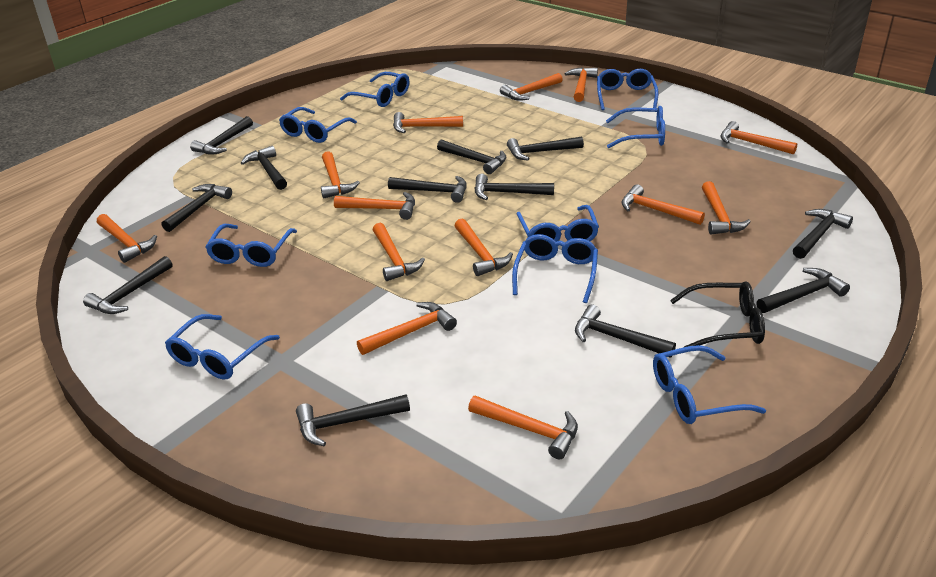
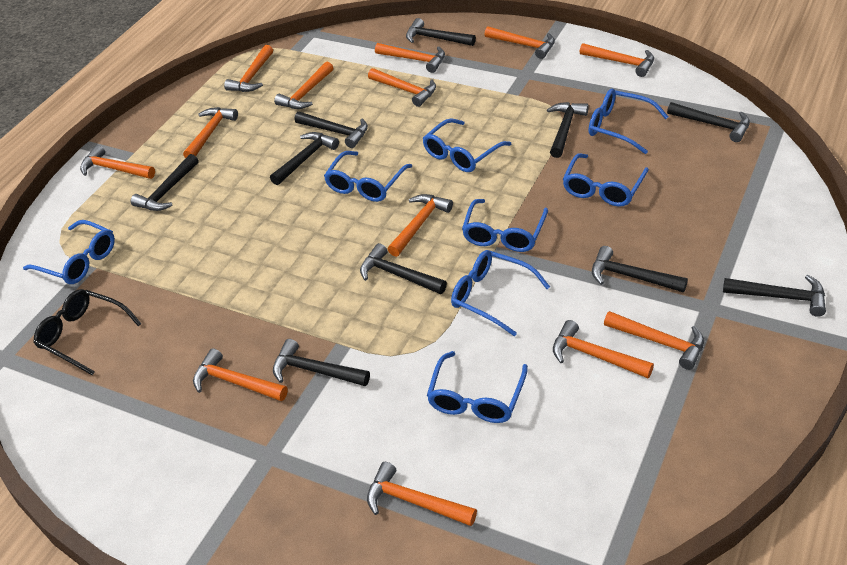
black hammer: 12 -> 10
blue glasses: 9 -> 8

